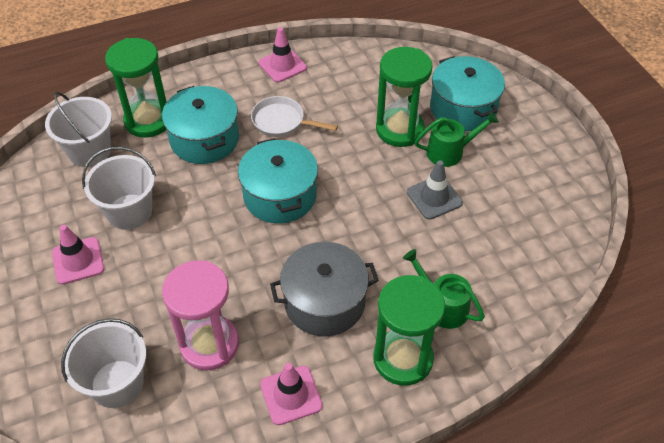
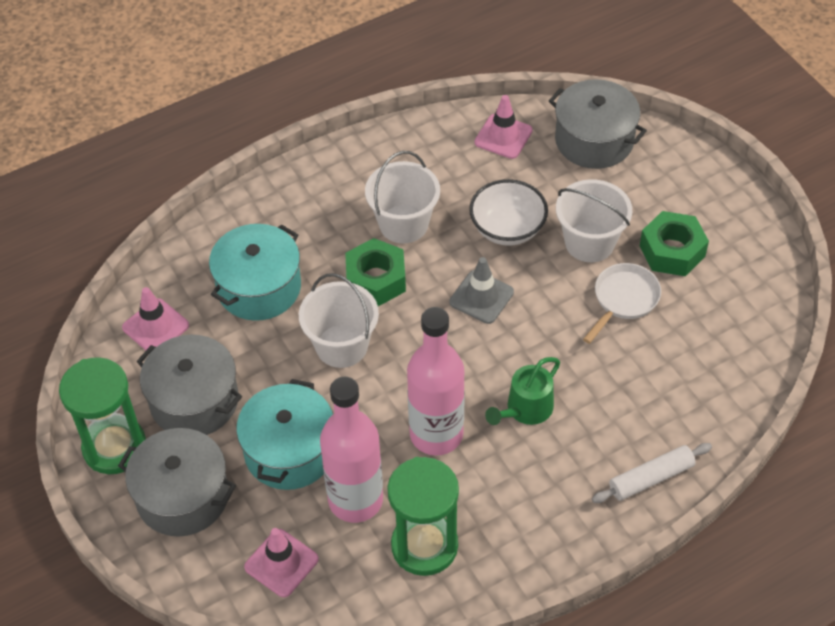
green hourglass: 3 -> 2
green nut: 0 -> 2
green watering can: 2 -> 1
grey pot: 1 -> 3
pink bottle: 0 -> 2
pink hourglass: 1 -> 0
turquoise pot: 3 -> 2
white bowl: 0 -> 1
white rolling pin: 0 -> 1

